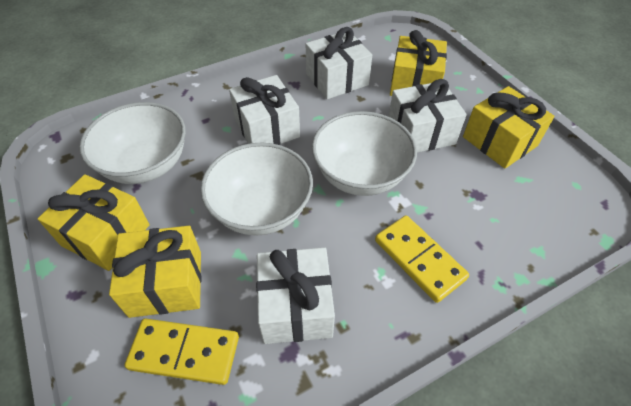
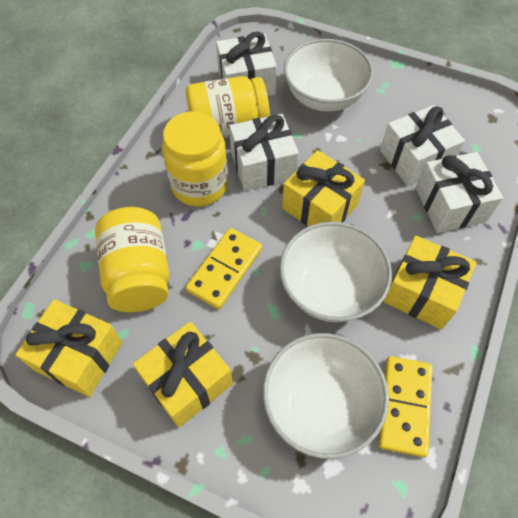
yellow jar: 0 -> 3

